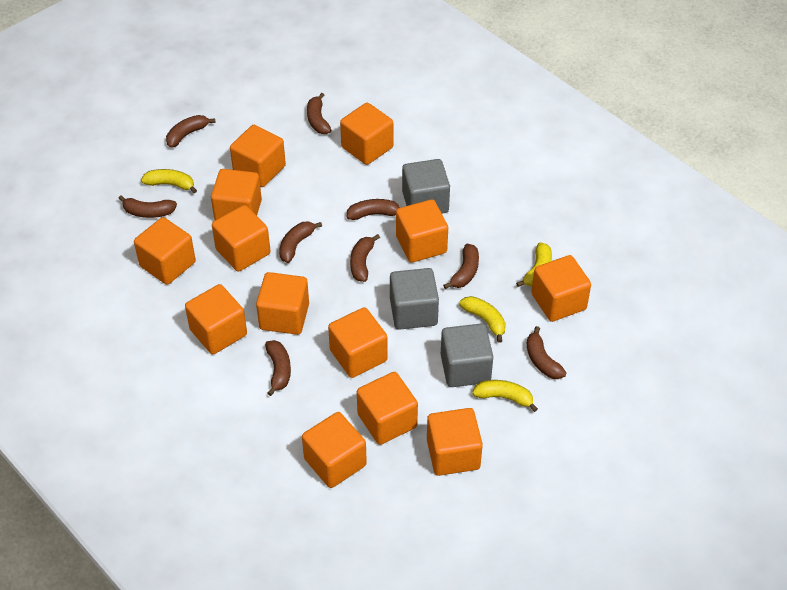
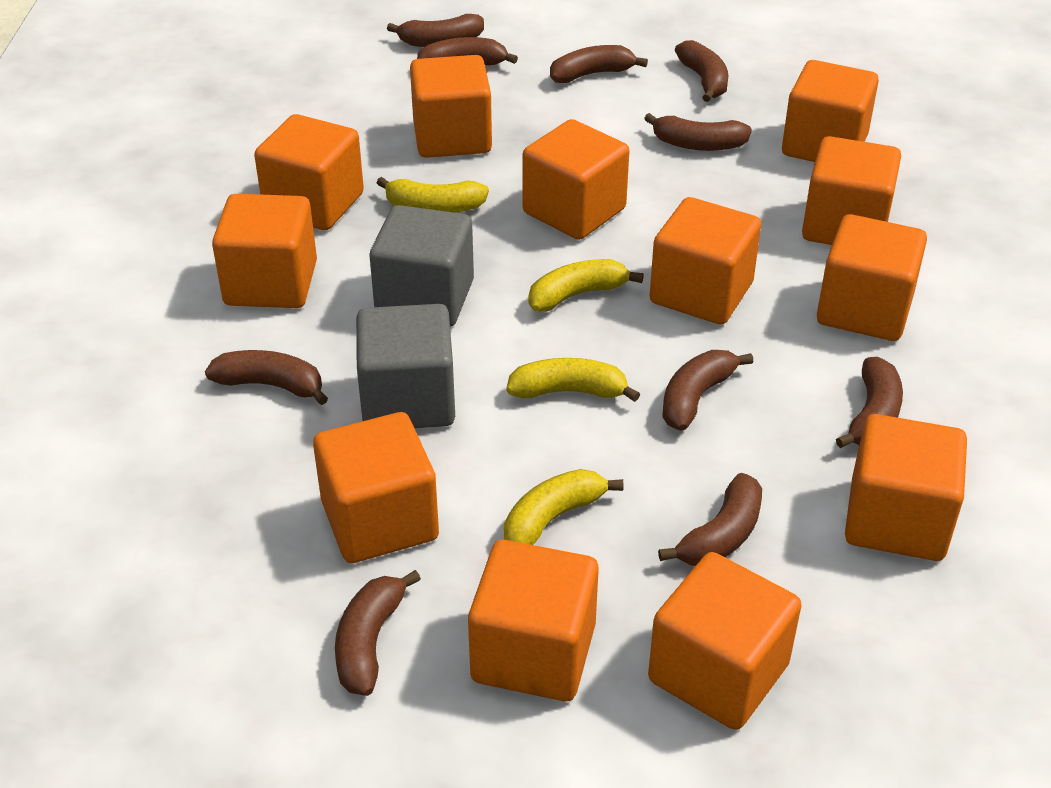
brown banana: 9 -> 10
grey cube: 3 -> 2
orange cube: 13 -> 12

